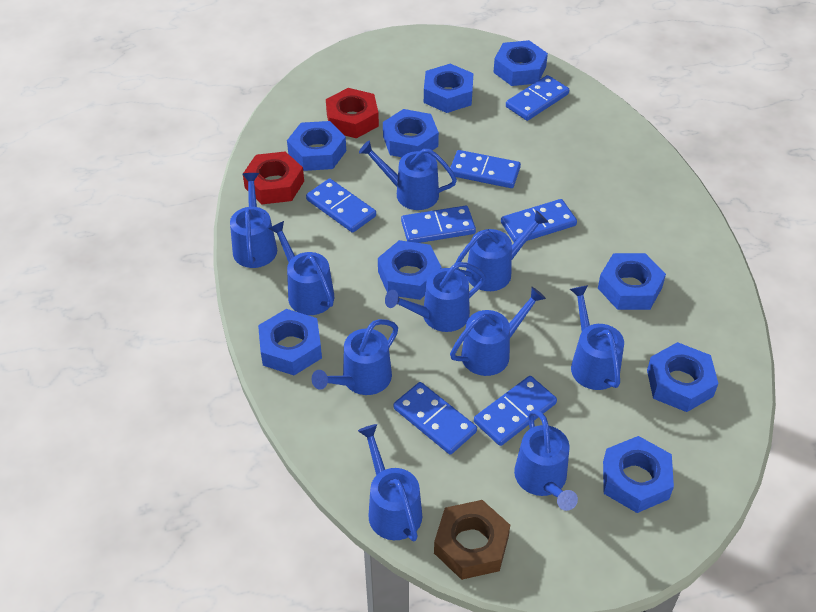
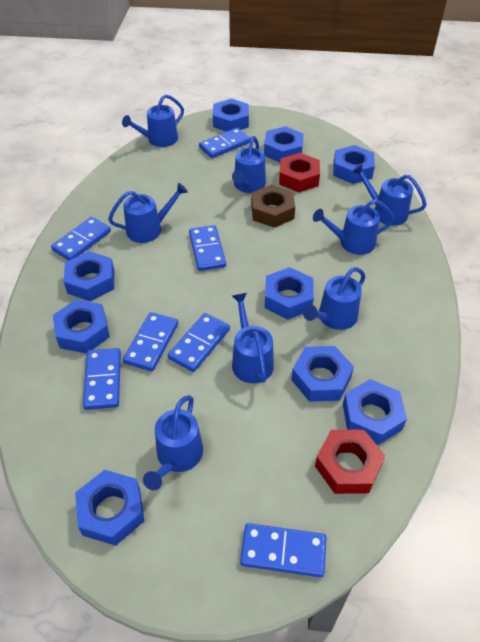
blue watering can: 10 -> 8

